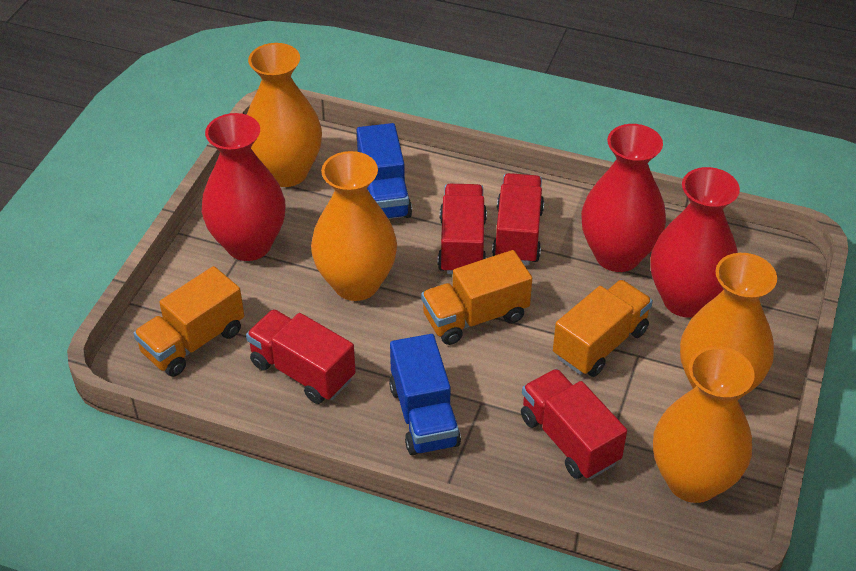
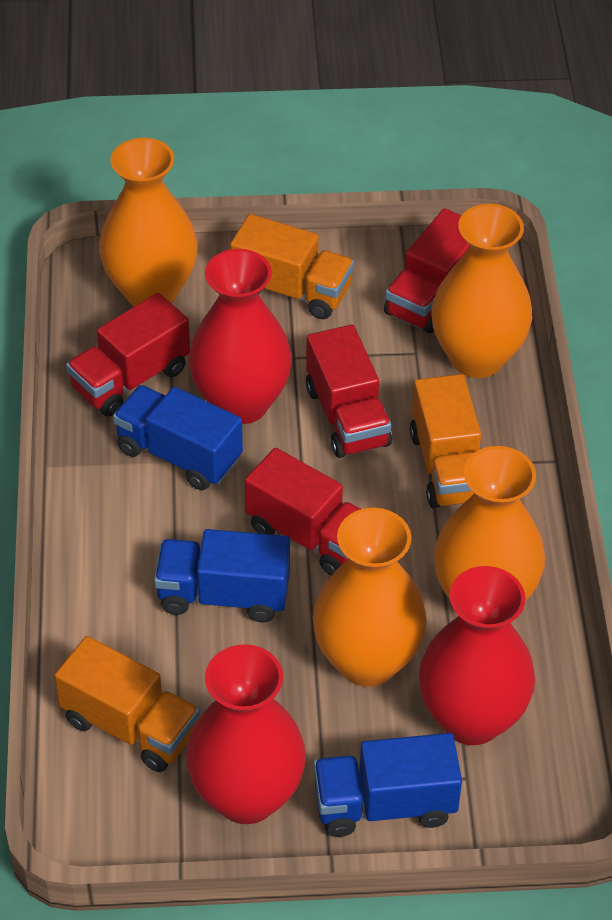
blue truck: 2 -> 3

